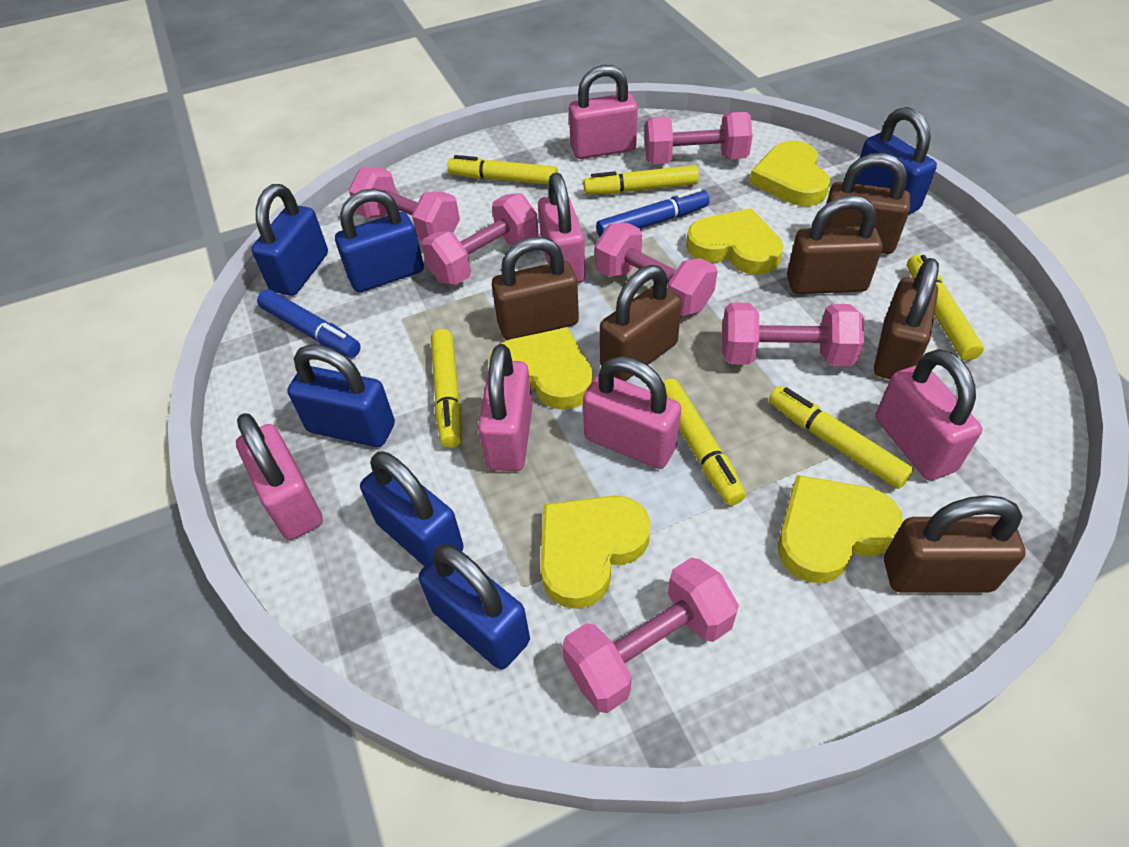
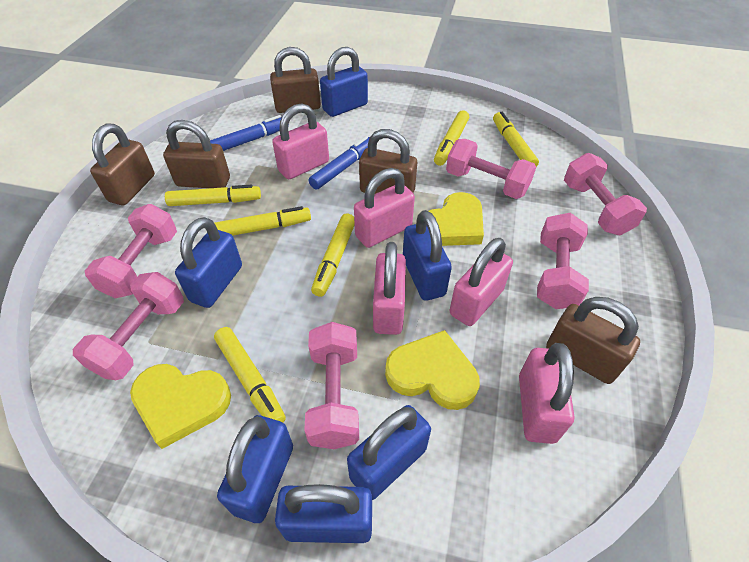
brown padlock: 6 -> 5
pink padlock: 6 -> 5
yellow heart: 5 -> 3

